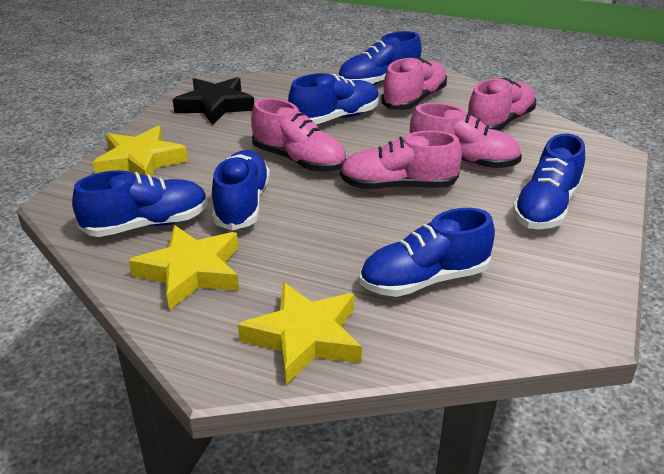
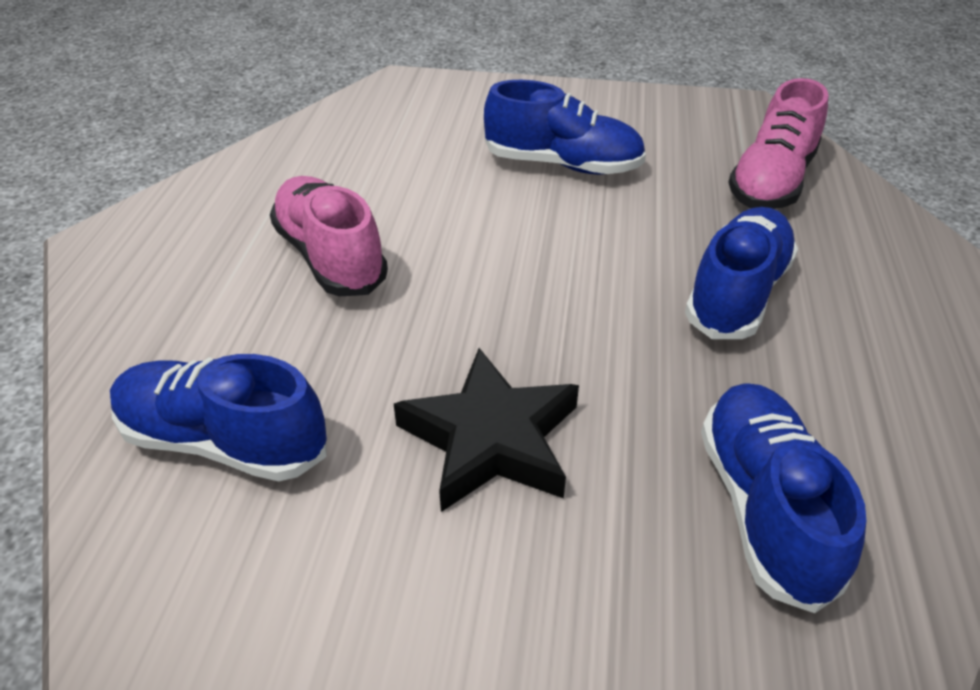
blue shoe: 6 -> 4
pink shoe: 5 -> 2
yellow star: 3 -> 0

